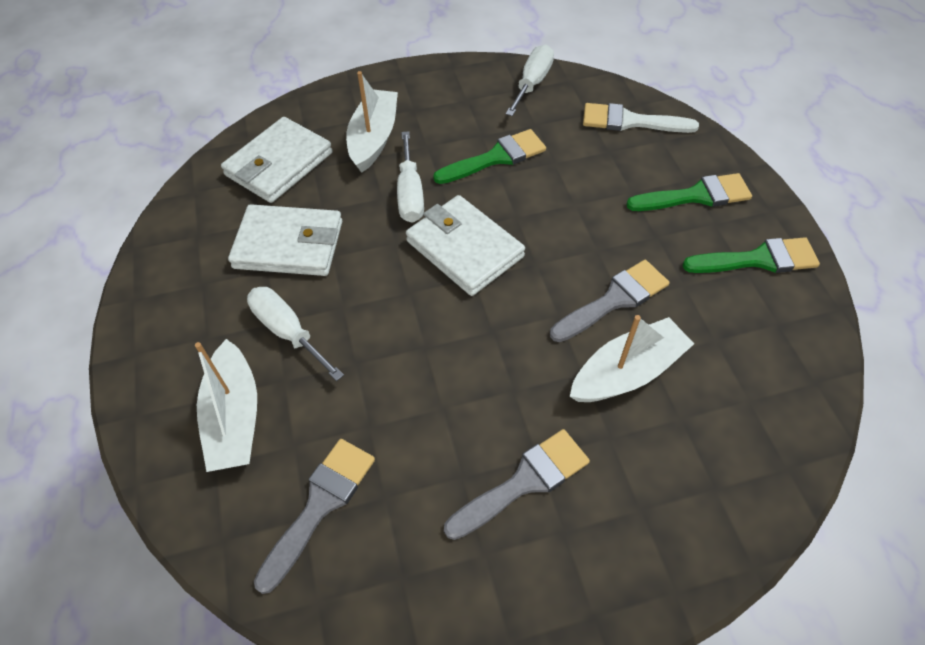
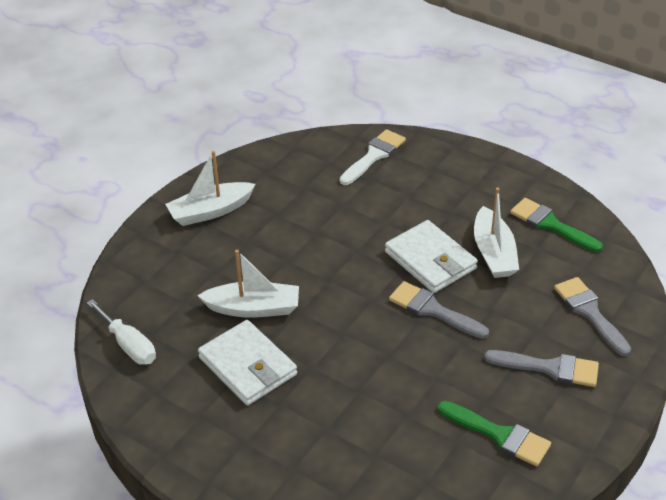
green brush: 3 -> 2
white screwdriver: 3 -> 1
white wallet: 3 -> 2

